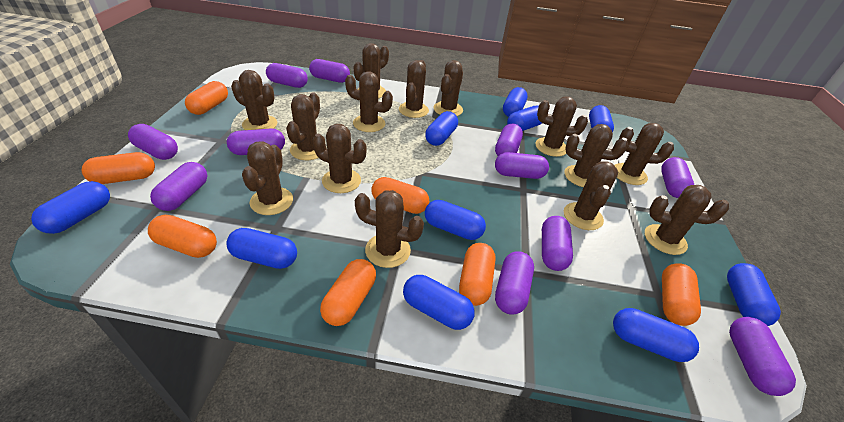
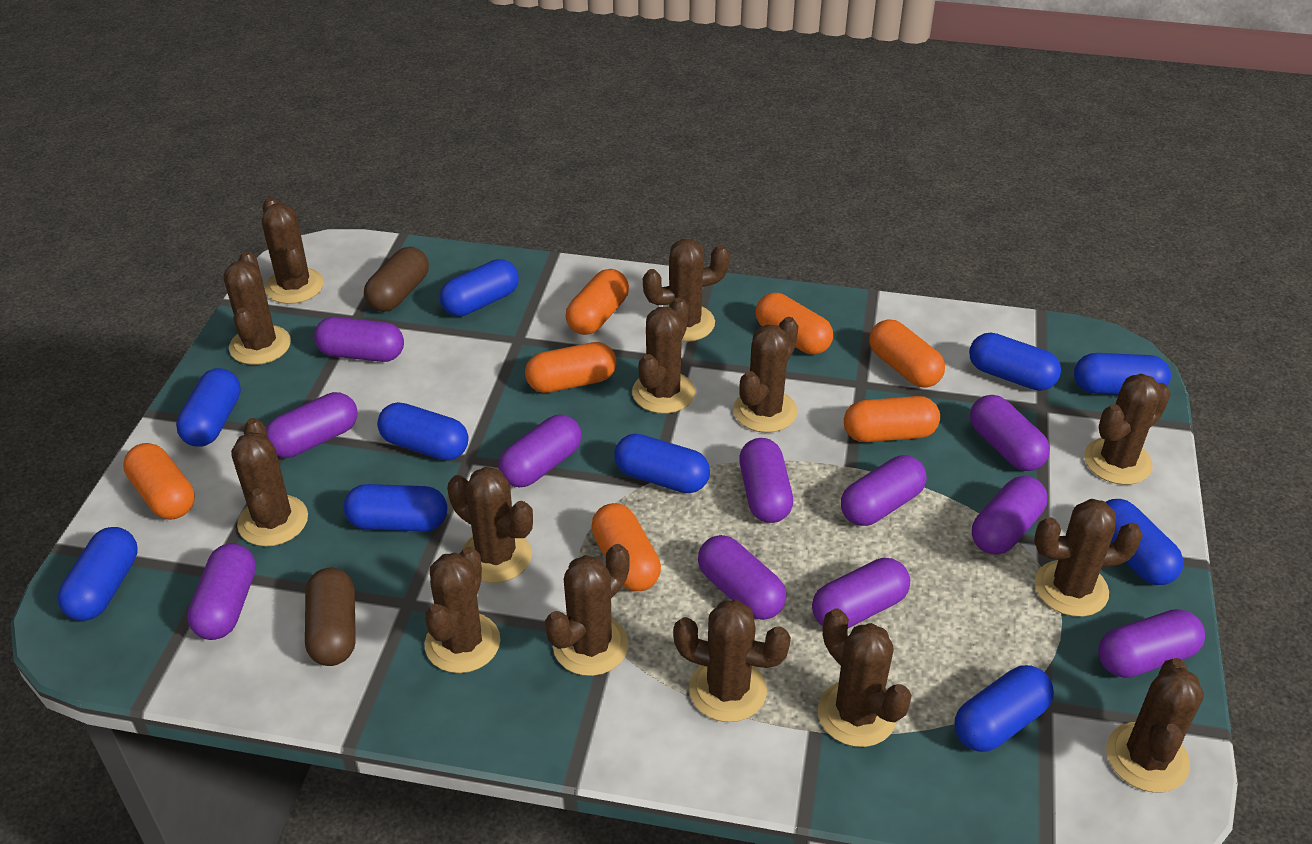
brown capsule: 0 -> 2

